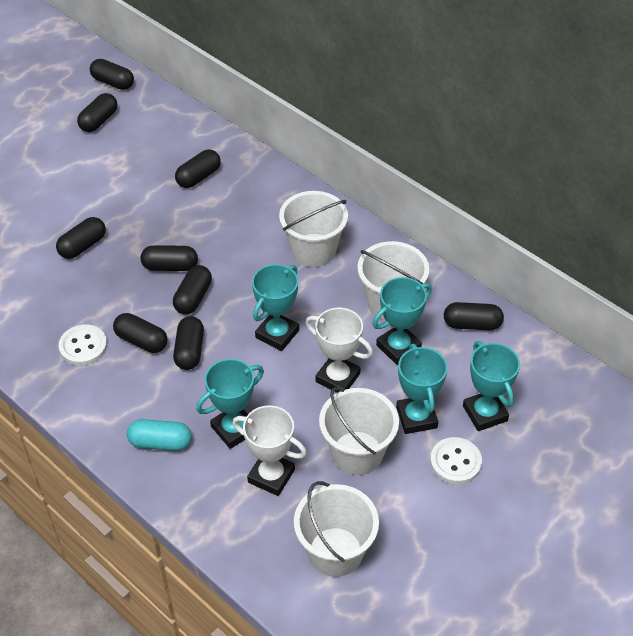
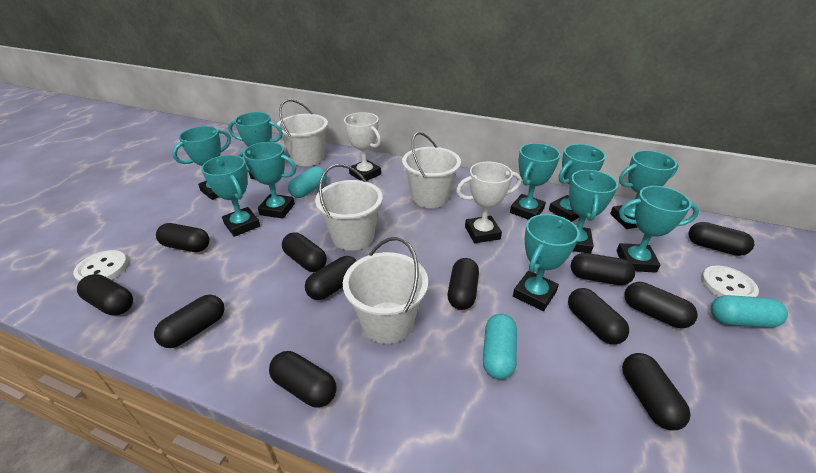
black capsule: 9 -> 12
turquoise capsule: 1 -> 3
turquoise trophy: 5 -> 10

